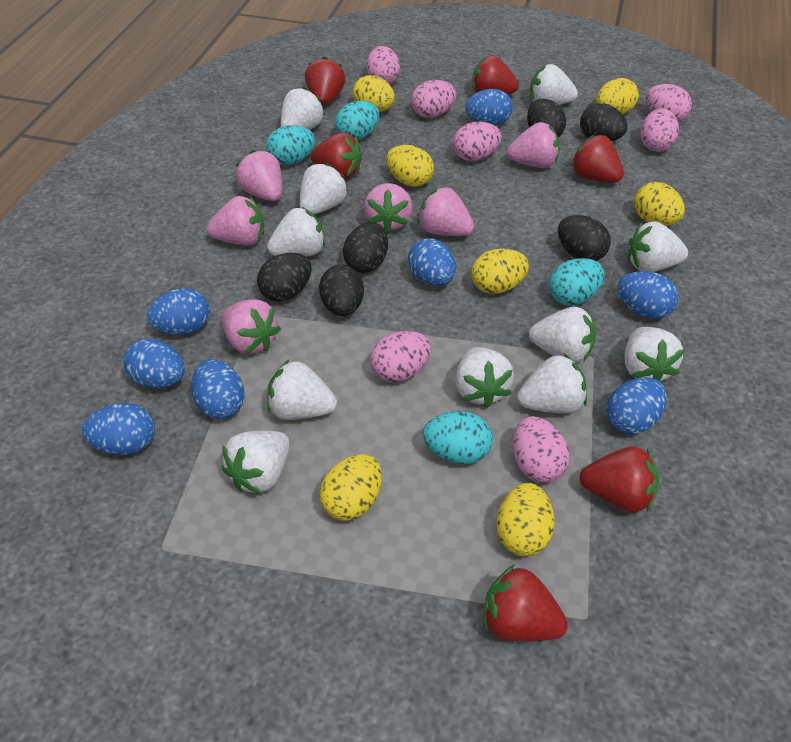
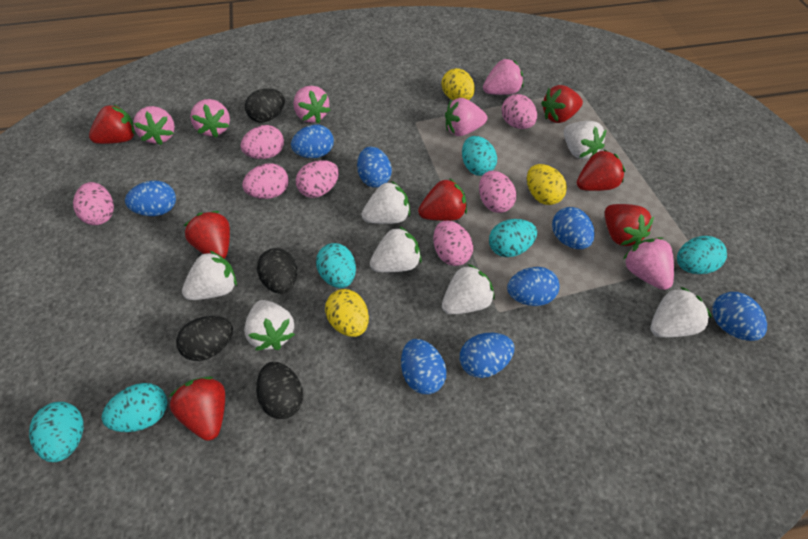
black egg: 6 -> 4
red strawberry: 6 -> 7
turquoise egg: 4 -> 6
white strawberry: 11 -> 7
yellow egg: 7 -> 3

